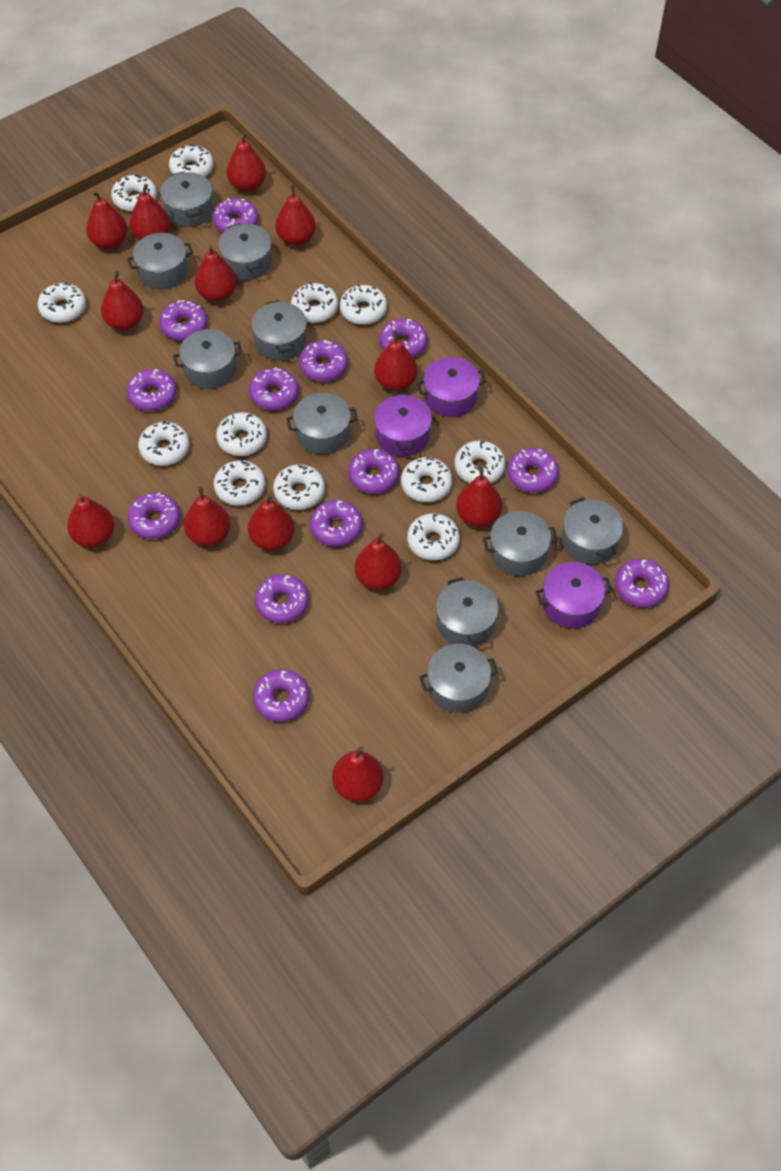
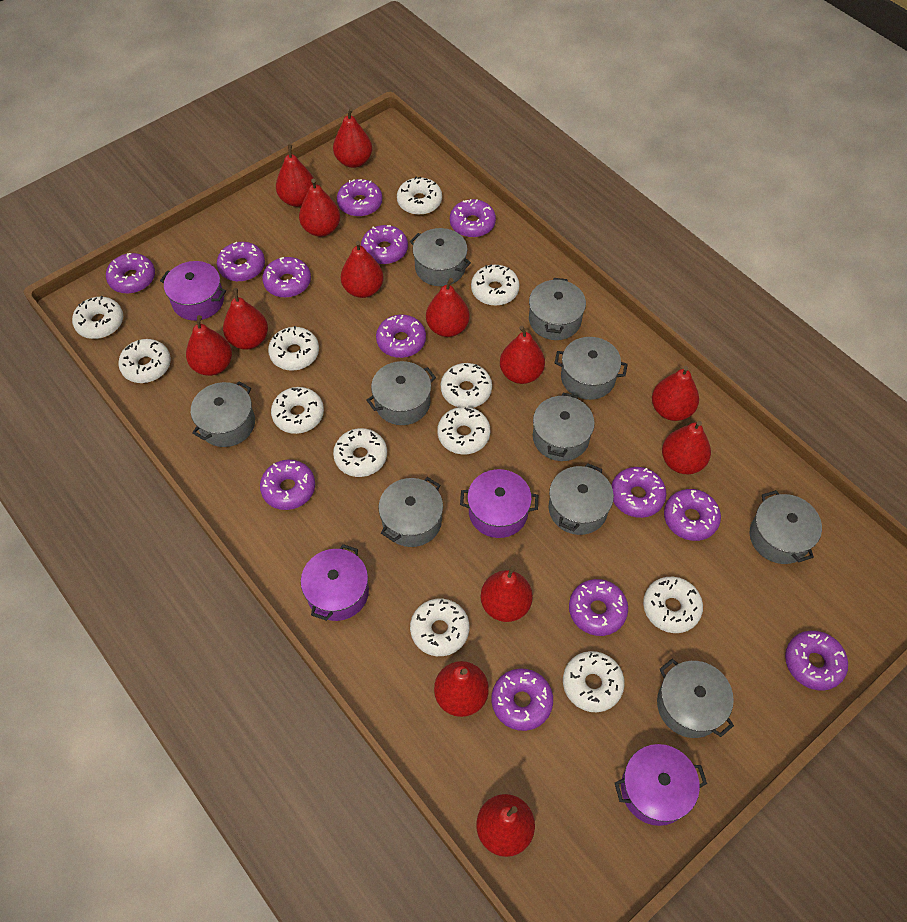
purple pot: 3 -> 4

